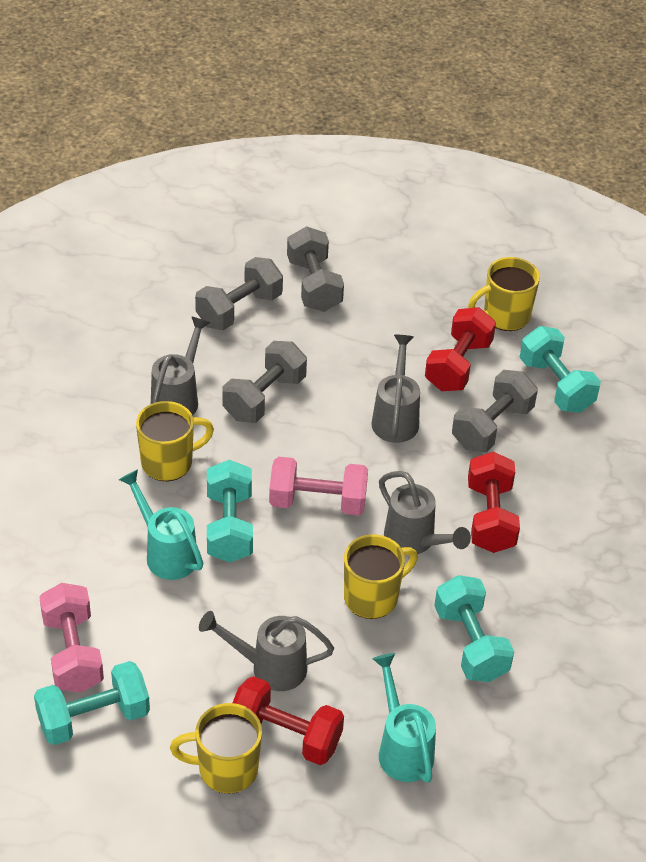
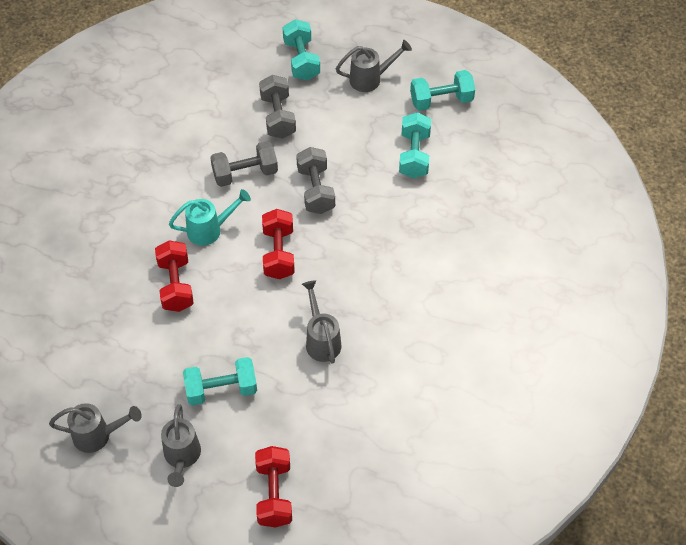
grey dumbbell: 4 -> 3
pink dumbbell: 2 -> 0
turquoise watering can: 2 -> 1
yellow mug: 4 -> 0

